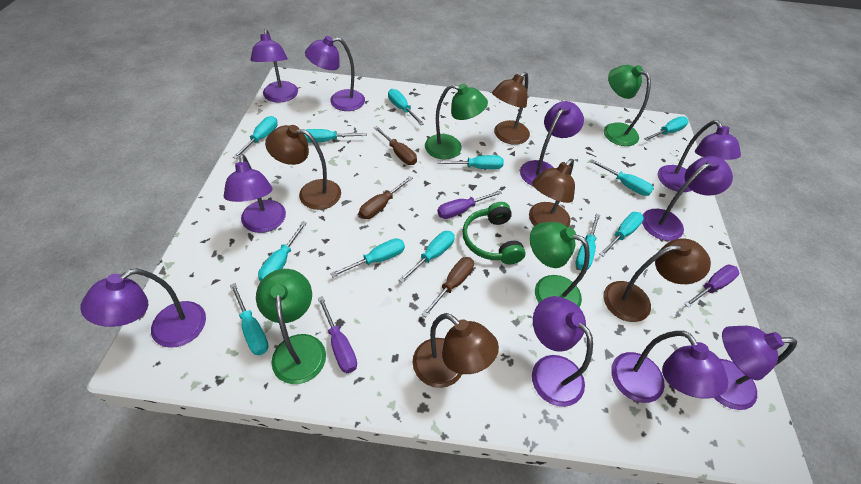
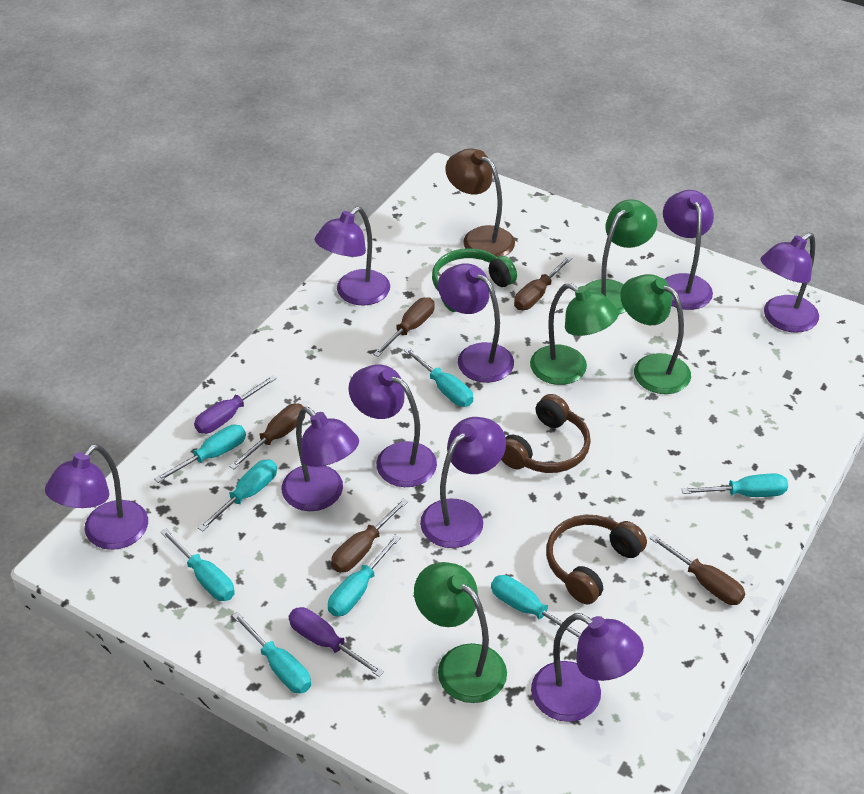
brown headphones: 0 -> 2
brown lamp: 5 -> 1
brown screwdriver: 3 -> 5
purple lamp: 10 -> 9
purple screwdriver: 3 -> 2
turquoise screwdriver: 12 -> 8

